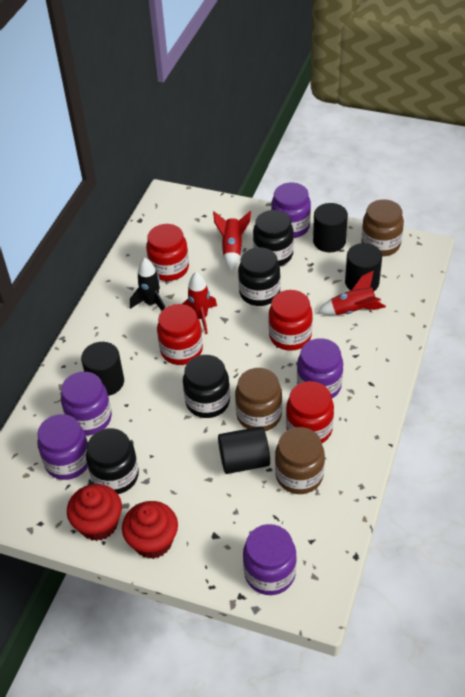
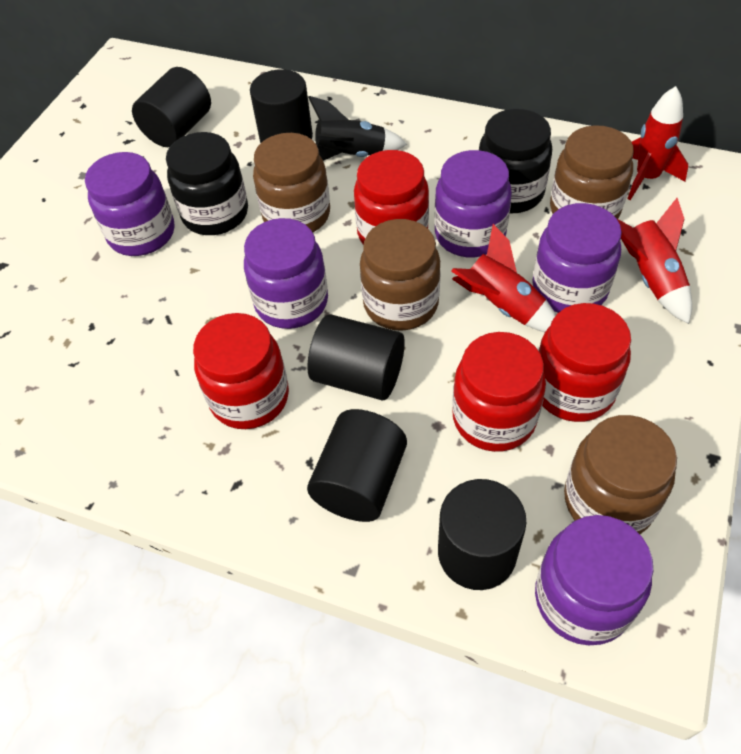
black cylinder: 4 -> 5
black jar: 4 -> 2
brown jar: 3 -> 4
red cupcake: 2 -> 0

